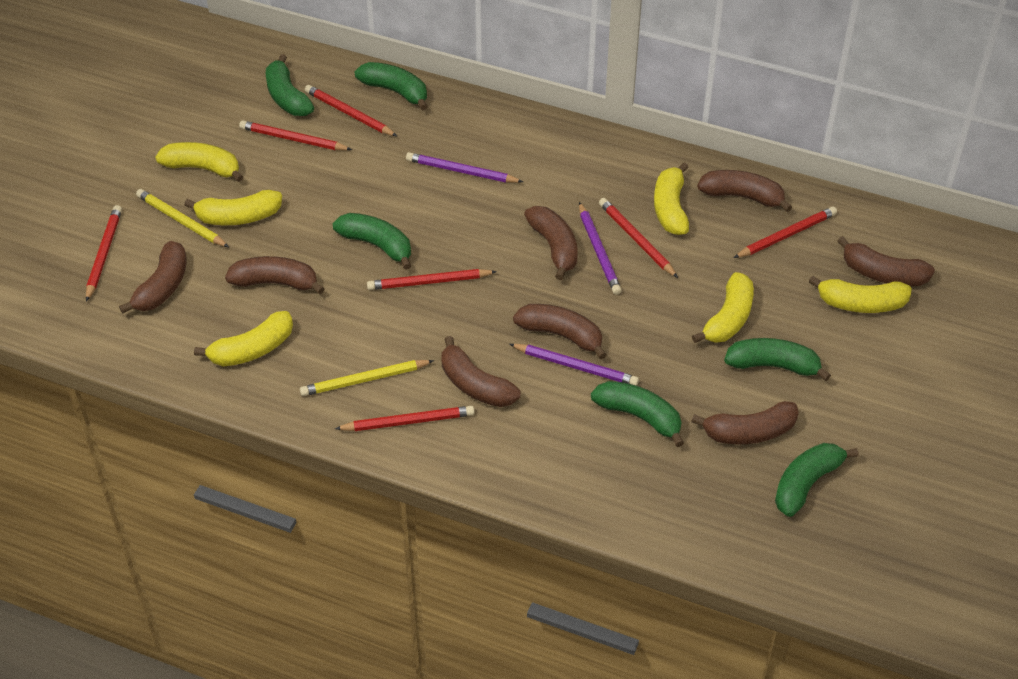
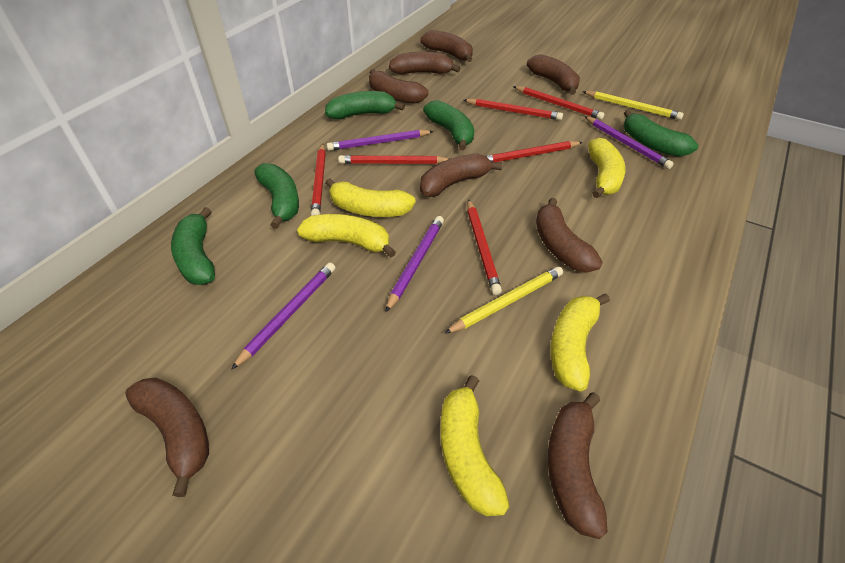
green banana: 6 -> 5
purple pencil: 3 -> 4
red pencil: 7 -> 6
yellow banana: 6 -> 5

